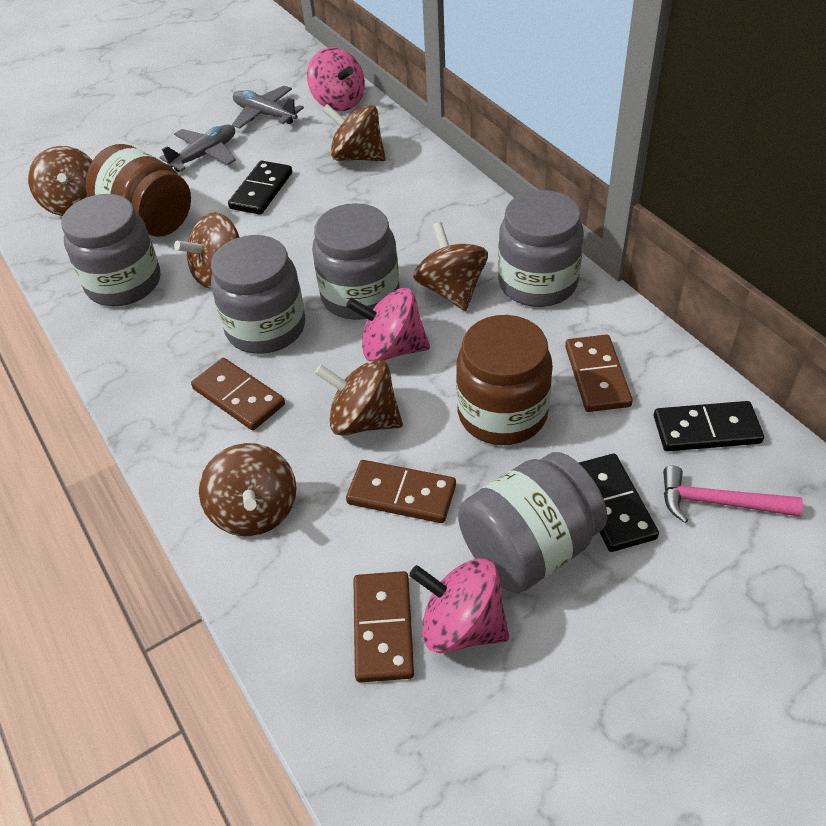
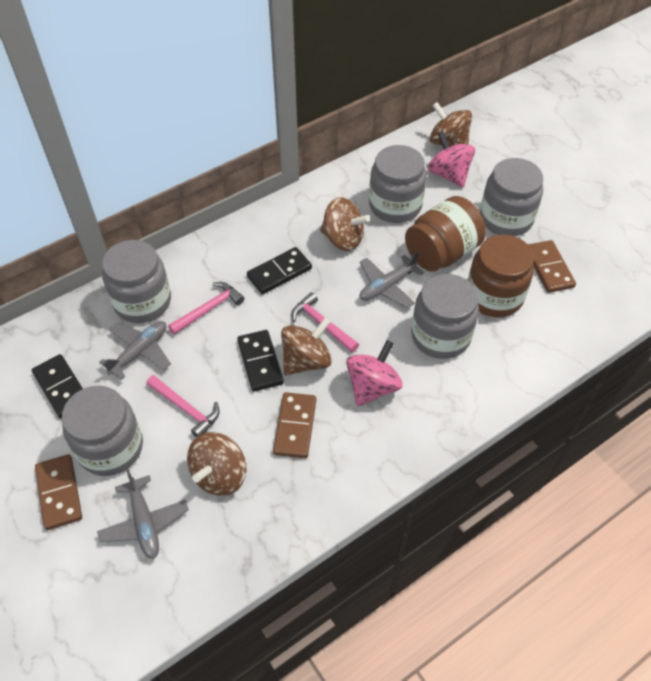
brown domino: 4 -> 3
brown spinning top: 6 -> 4
grey plane: 2 -> 3
pink hammer: 1 -> 3
pink spinning top: 3 -> 2

